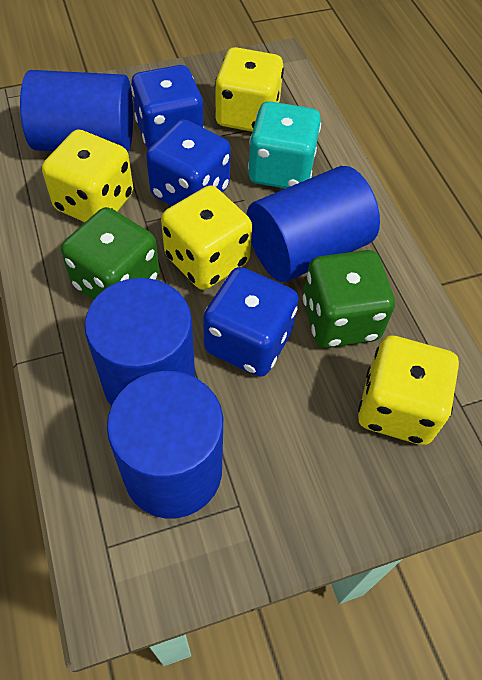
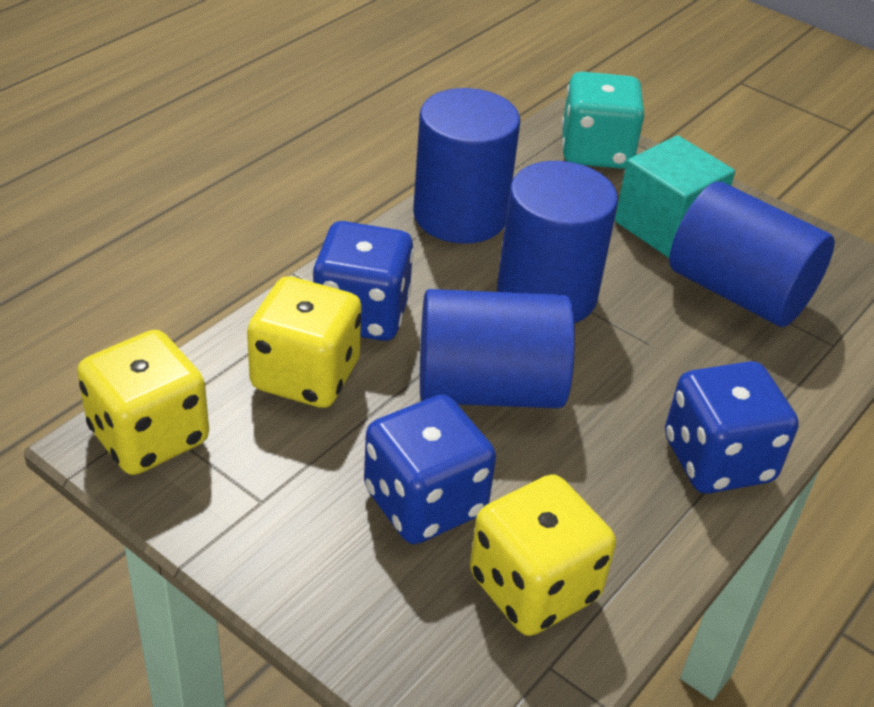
green dice: 2 -> 0
turquoise cube: 0 -> 1
yellow dice: 4 -> 3

